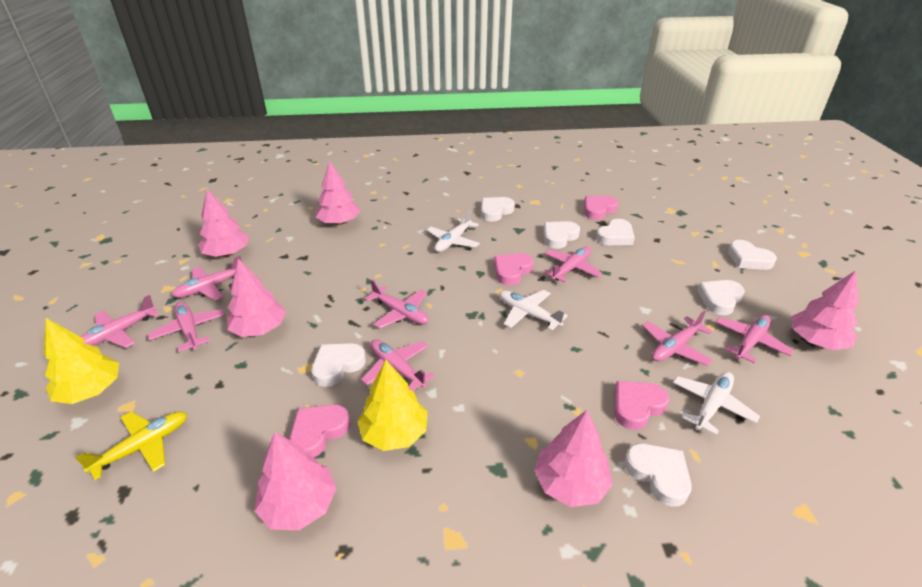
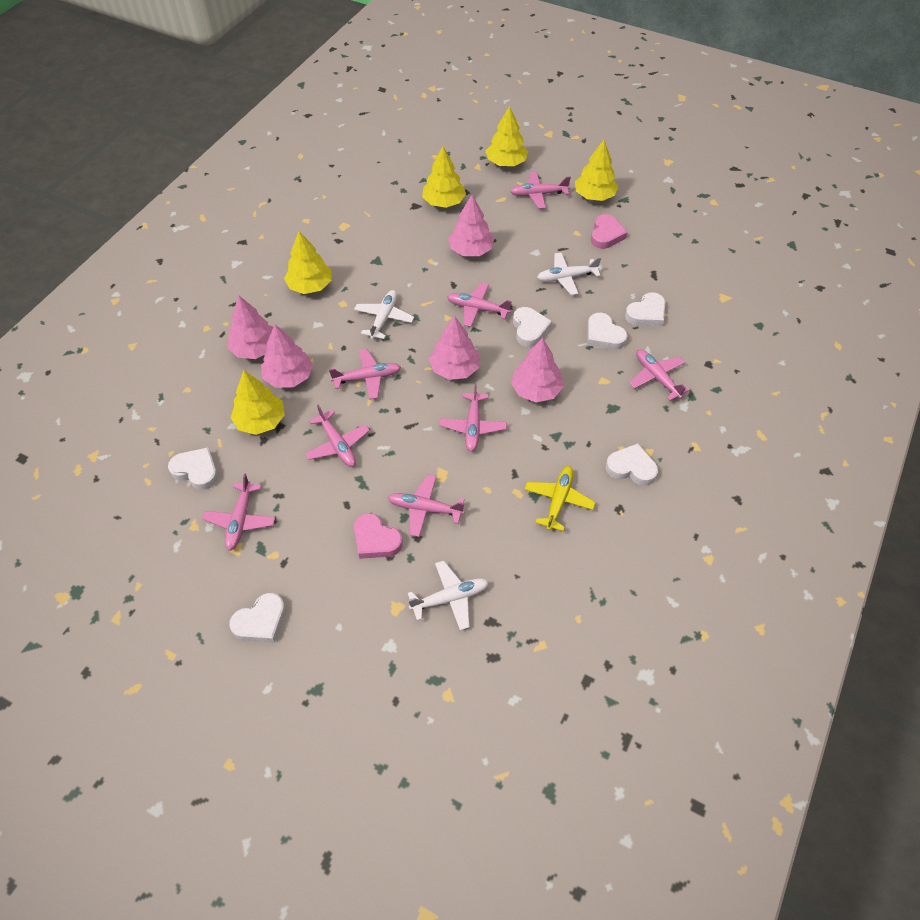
pink heart: 4 -> 2
pink tree: 6 -> 5
white heart: 7 -> 6
yellow tree: 2 -> 5

